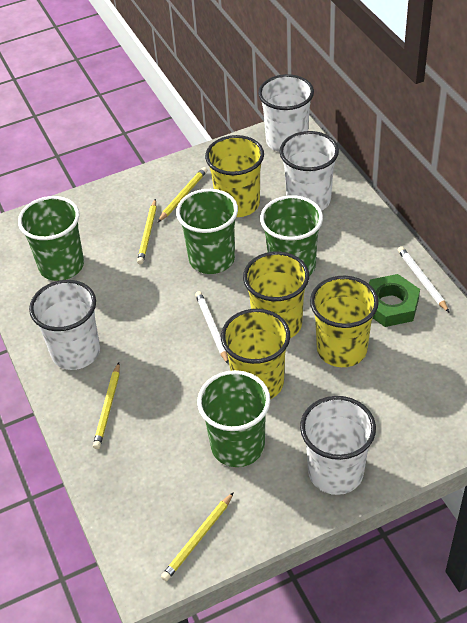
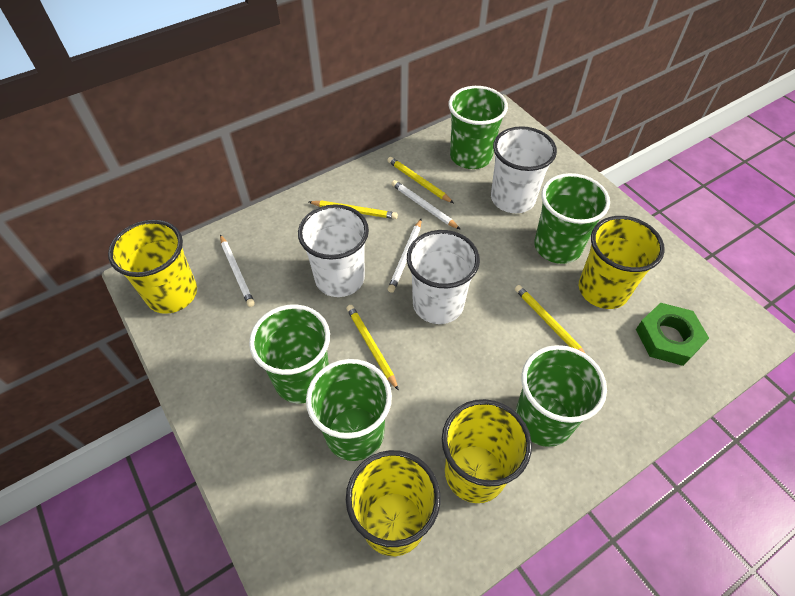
green cup: 4 -> 5
white cup: 4 -> 3
white pencil: 2 -> 3

